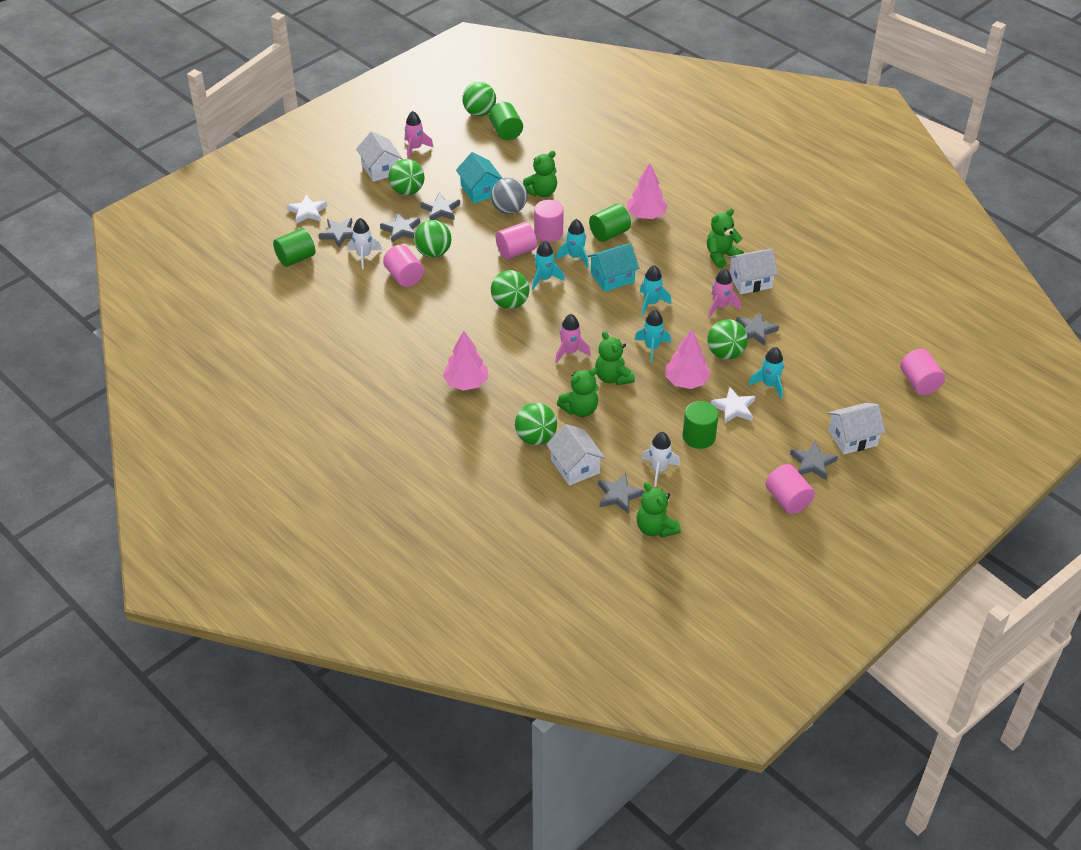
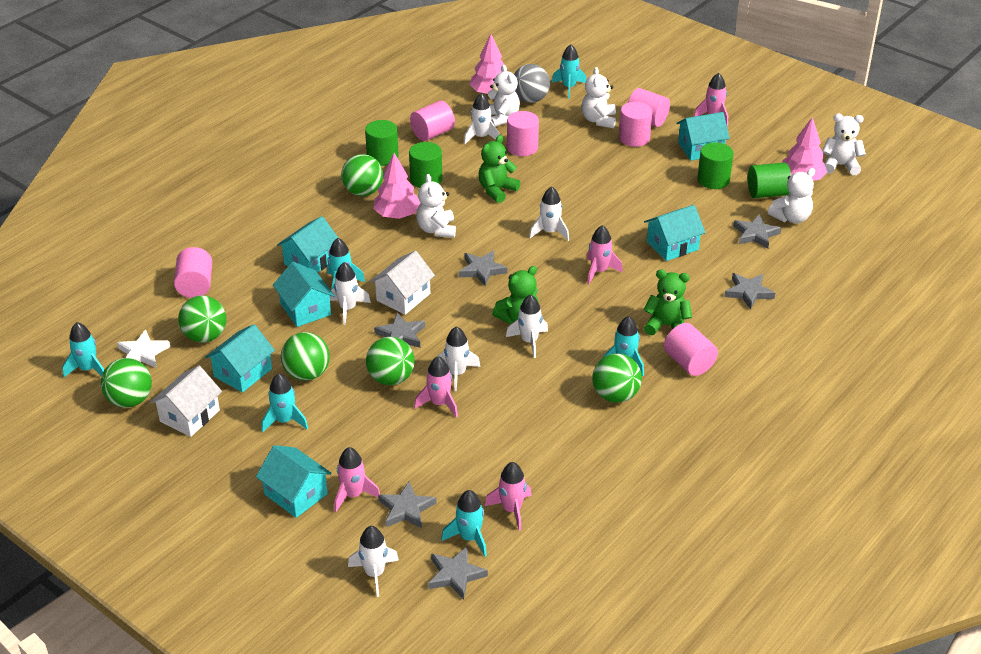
green teddy bear: 5 -> 3
pink cylinder: 5 -> 6
pink rocket: 3 -> 5
turquoise house: 2 -> 6
turquoise rocket: 5 -> 6
white house: 4 -> 2
white rocket: 2 -> 6
white star: 2 -> 1
white teddy bear: 0 -> 5

